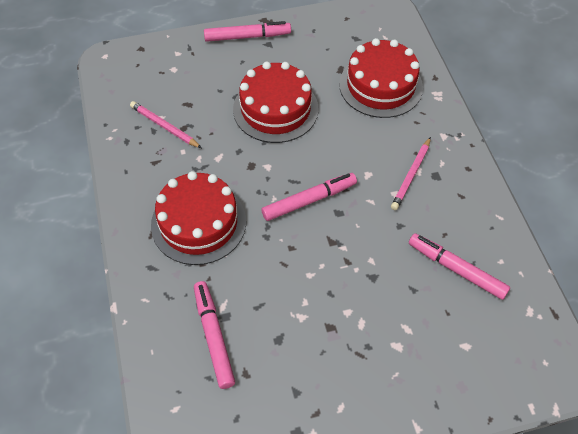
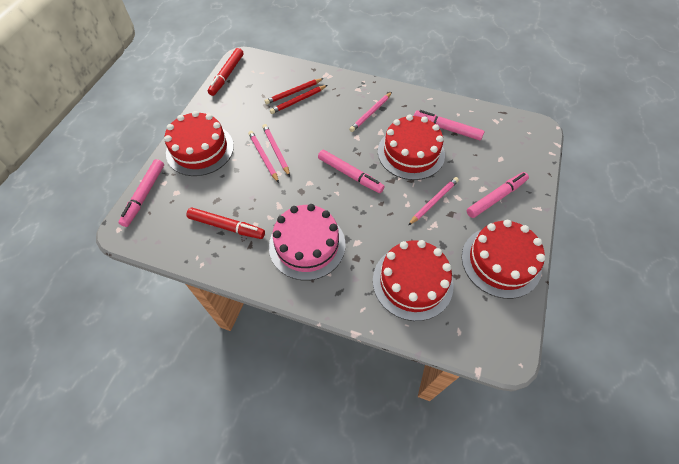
pink cake: 0 -> 1
pink pencil: 2 -> 4
red cake: 3 -> 4
red marker: 0 -> 2
red pencil: 0 -> 2

